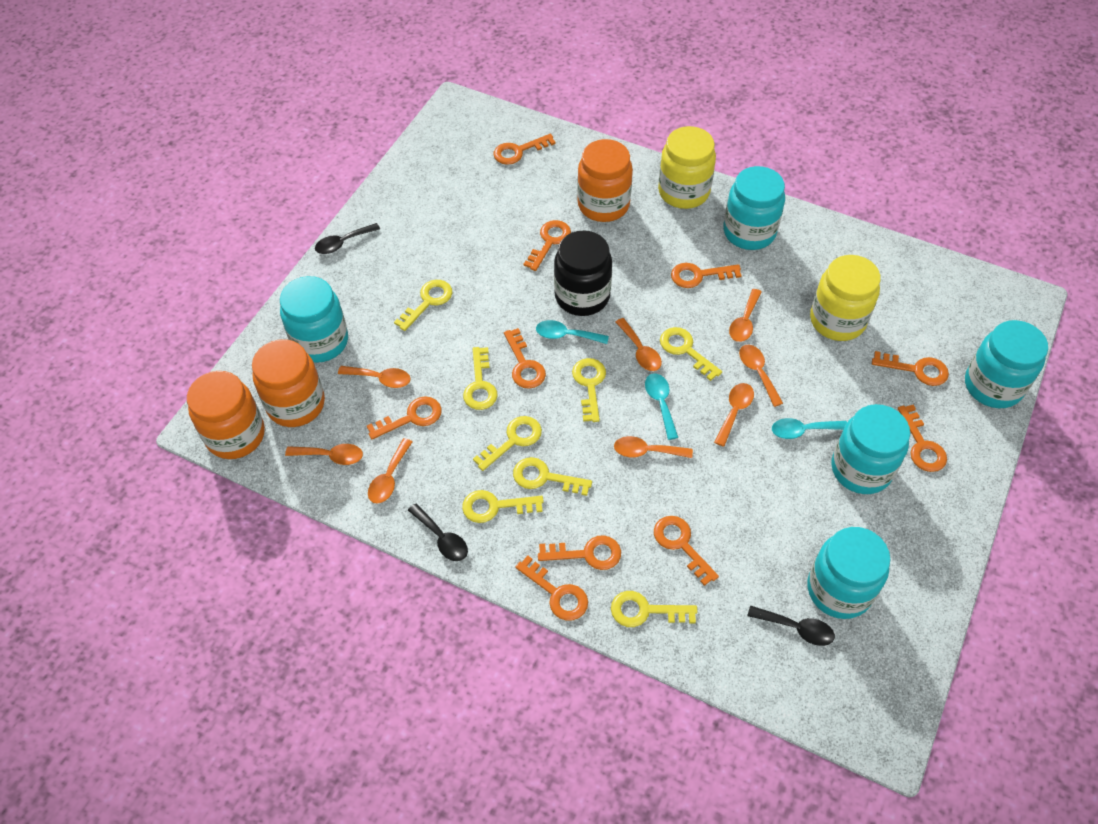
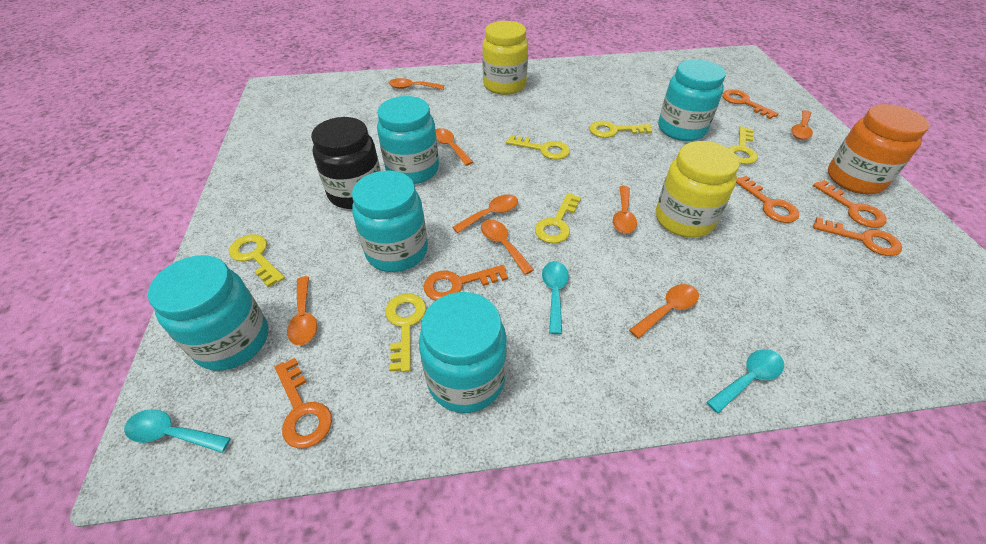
black spoon: 3 -> 0
orange jar: 3 -> 1
orange key: 10 -> 6
yellow key: 8 -> 6

